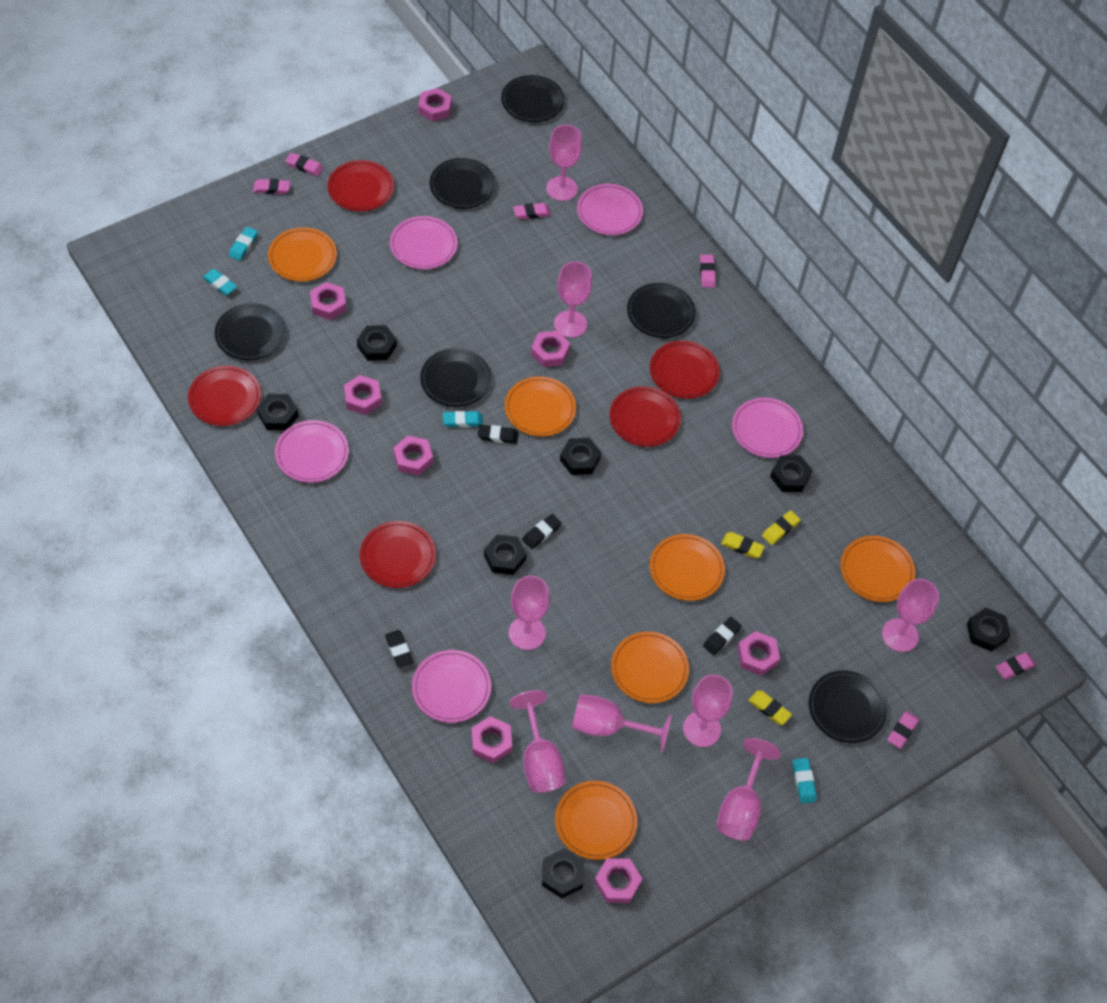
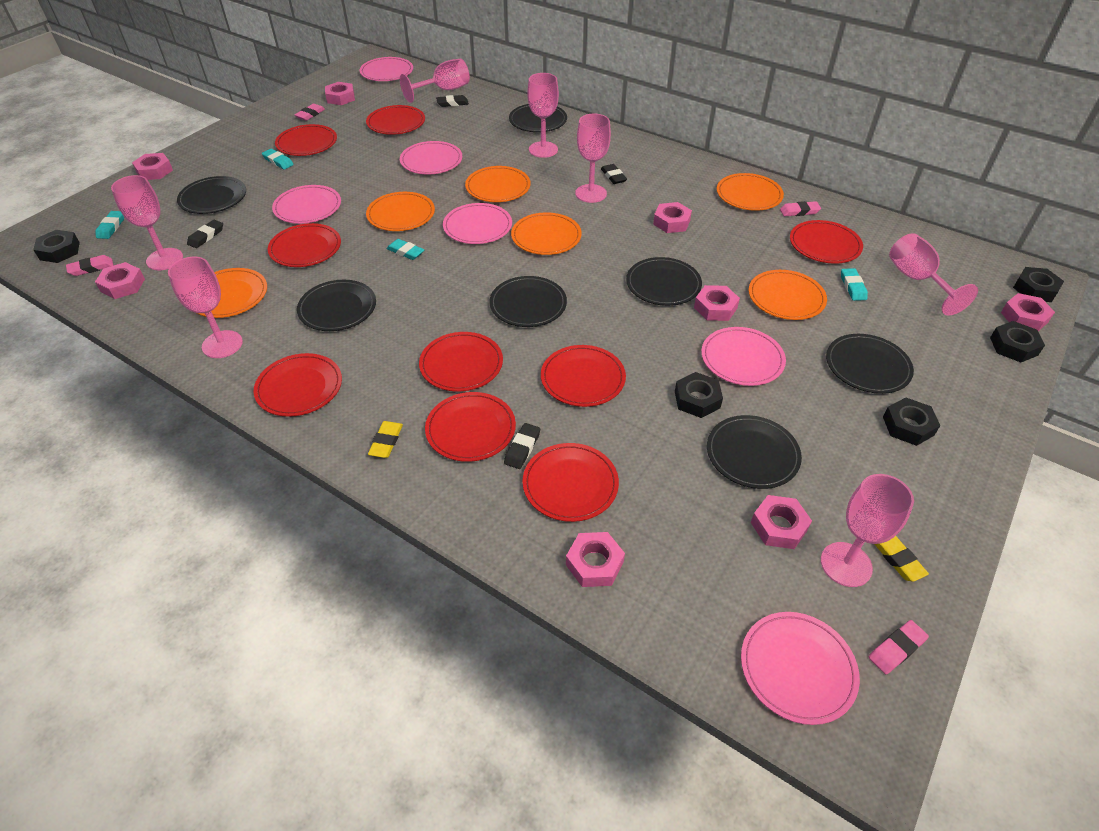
black nut: 7 -> 5
black plate: 6 -> 7
pink eraser: 6 -> 4
pink goblet: 8 -> 7
pink plate: 5 -> 6
red plate: 5 -> 9
yellow eraser: 3 -> 2

